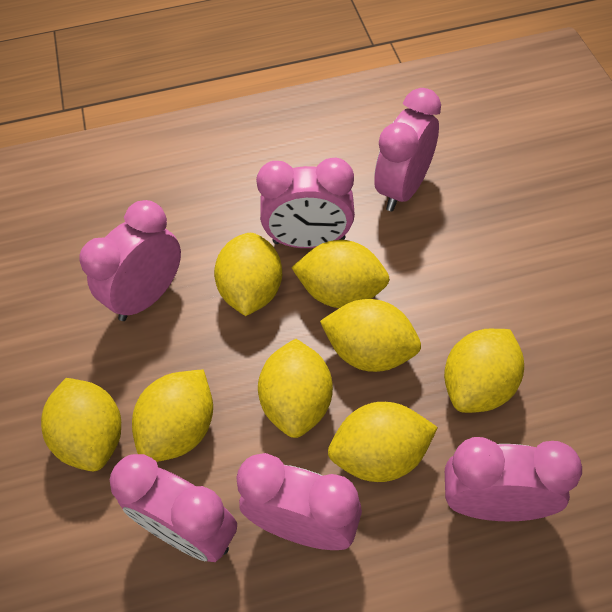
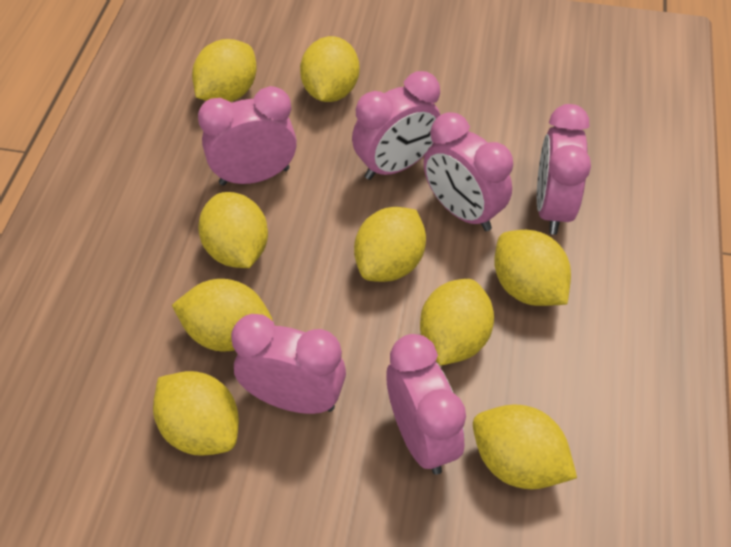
yellow lemon: 8 -> 9

